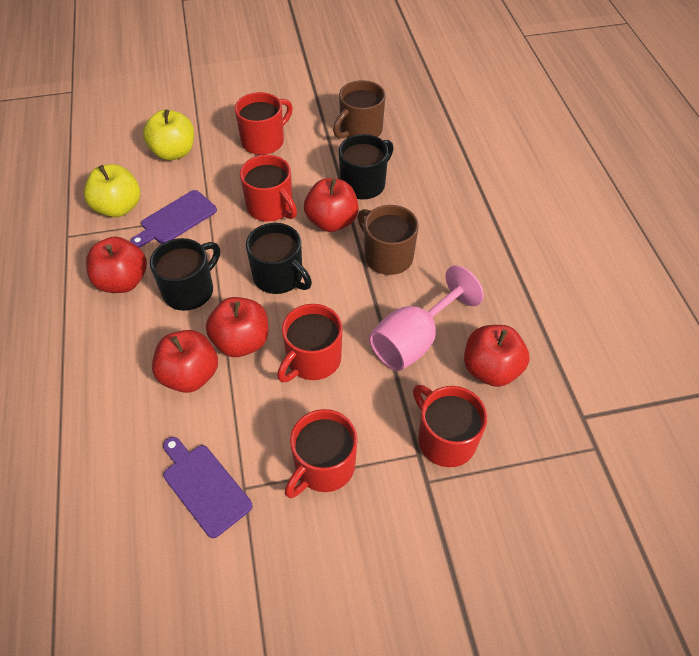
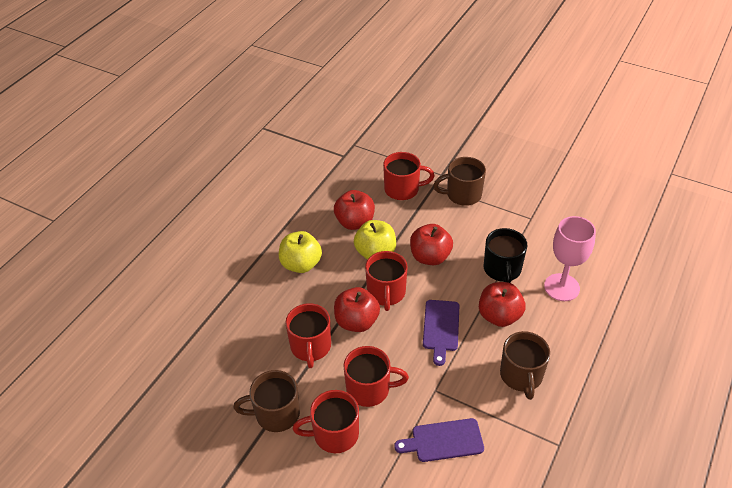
black mug: 3 -> 1
brown mug: 2 -> 3
red apple: 5 -> 4

